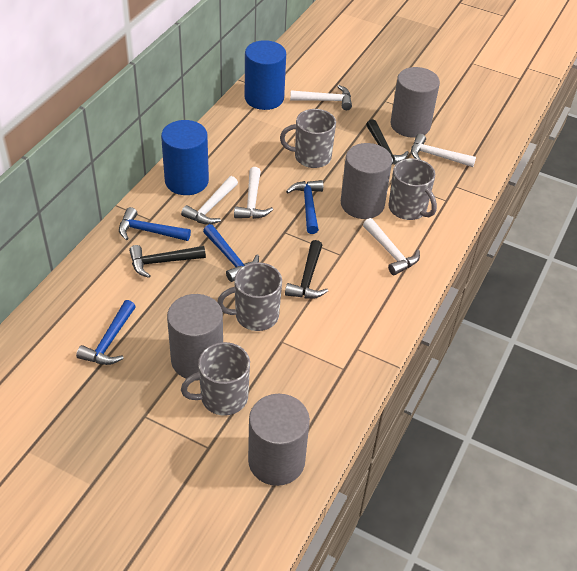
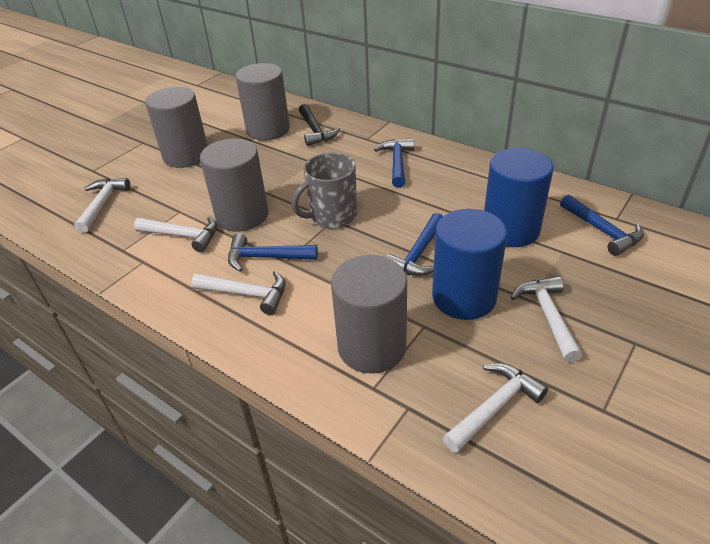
black hammer: 3 -> 1
grey mug: 4 -> 1

